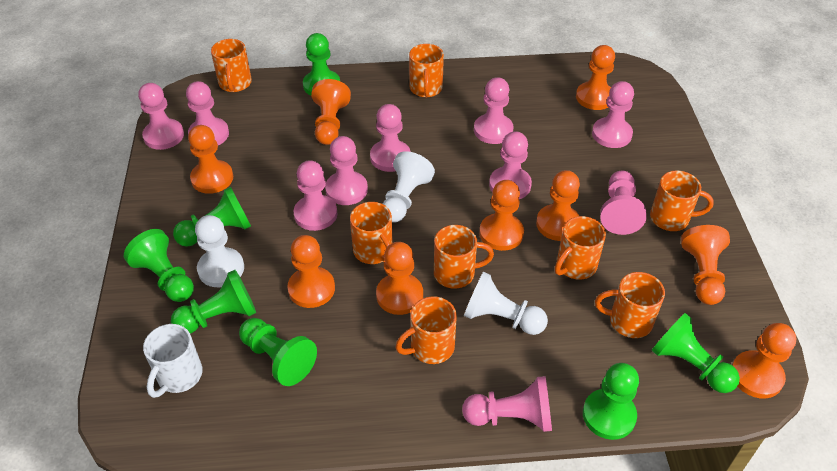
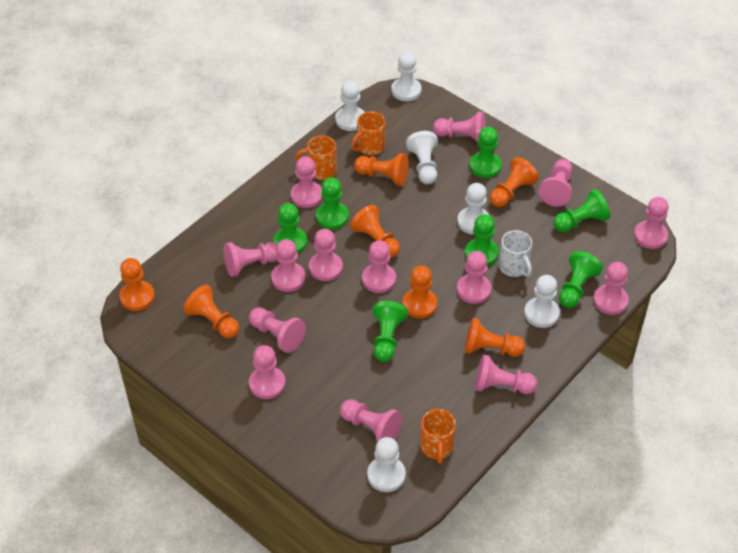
orange mug: 8 -> 3
orange pawn: 9 -> 7
pink pawn: 10 -> 14
white pawn: 3 -> 6

